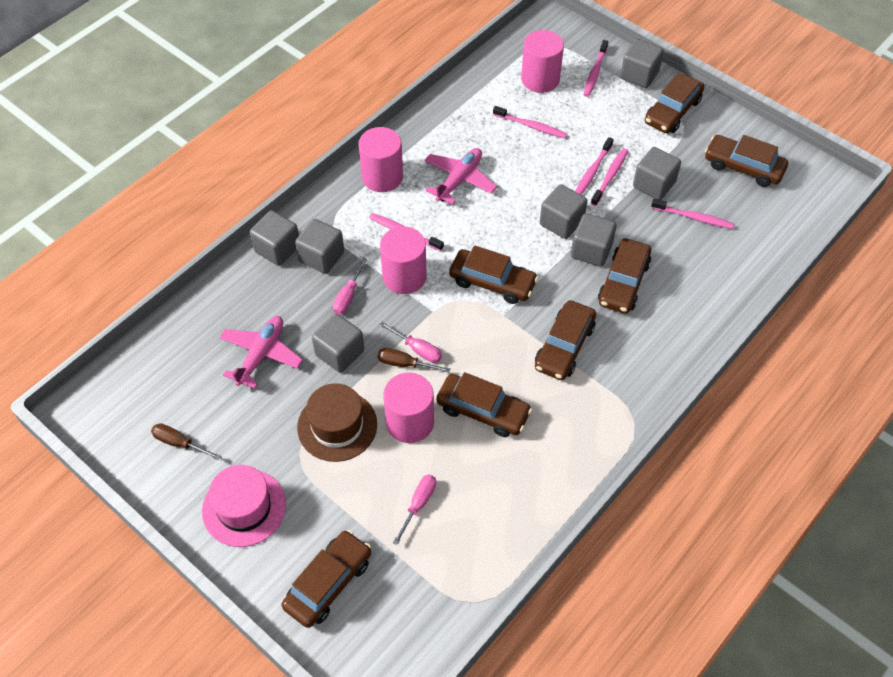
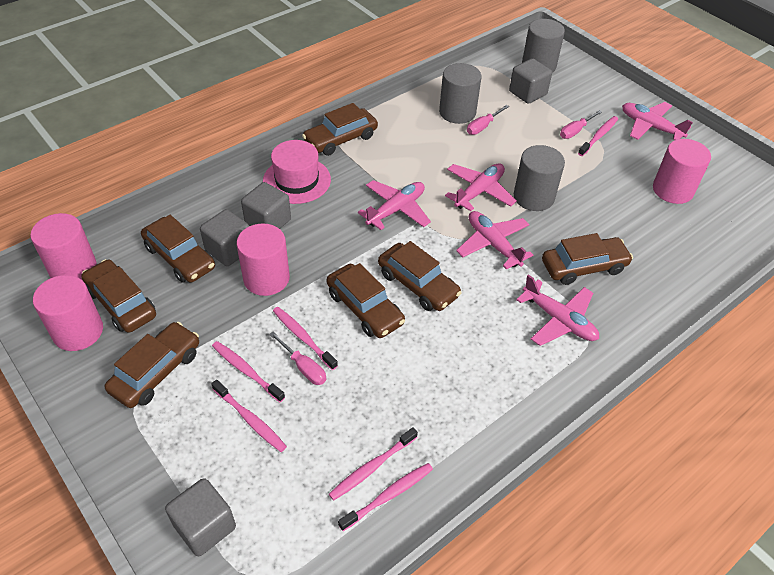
brown hat: 1 -> 0
brown screwdriver: 2 -> 0
grey cube: 7 -> 4
grey cylinder: 0 -> 3
pink plane: 2 -> 5

